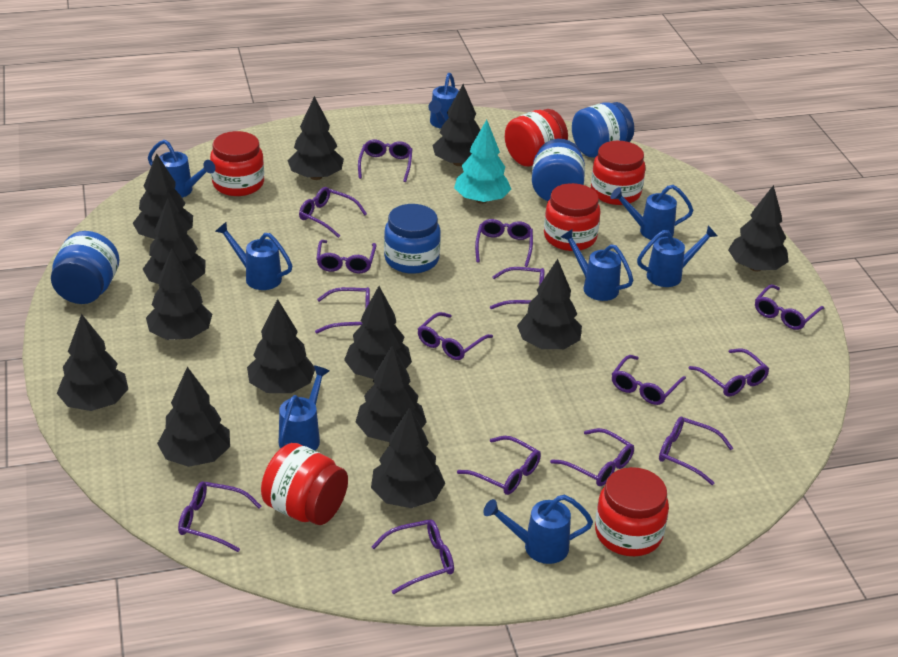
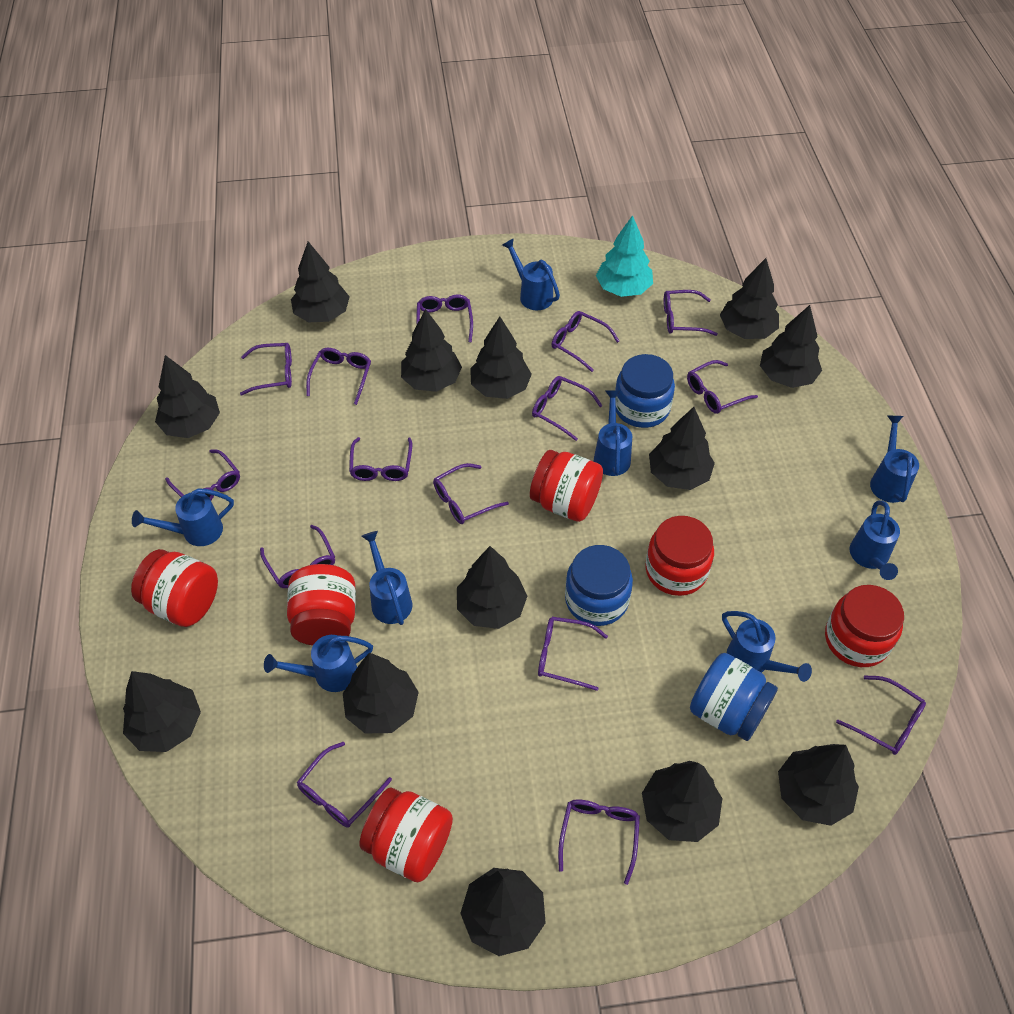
blue jar: 4 -> 3

